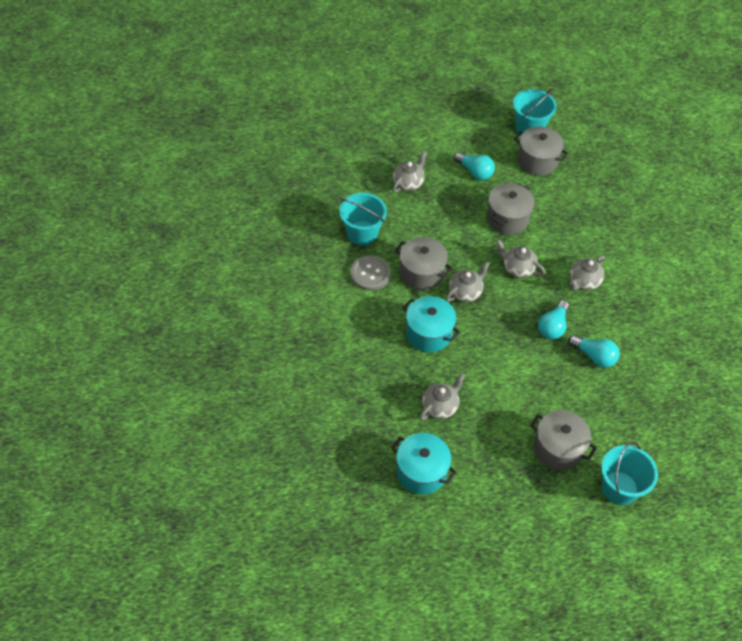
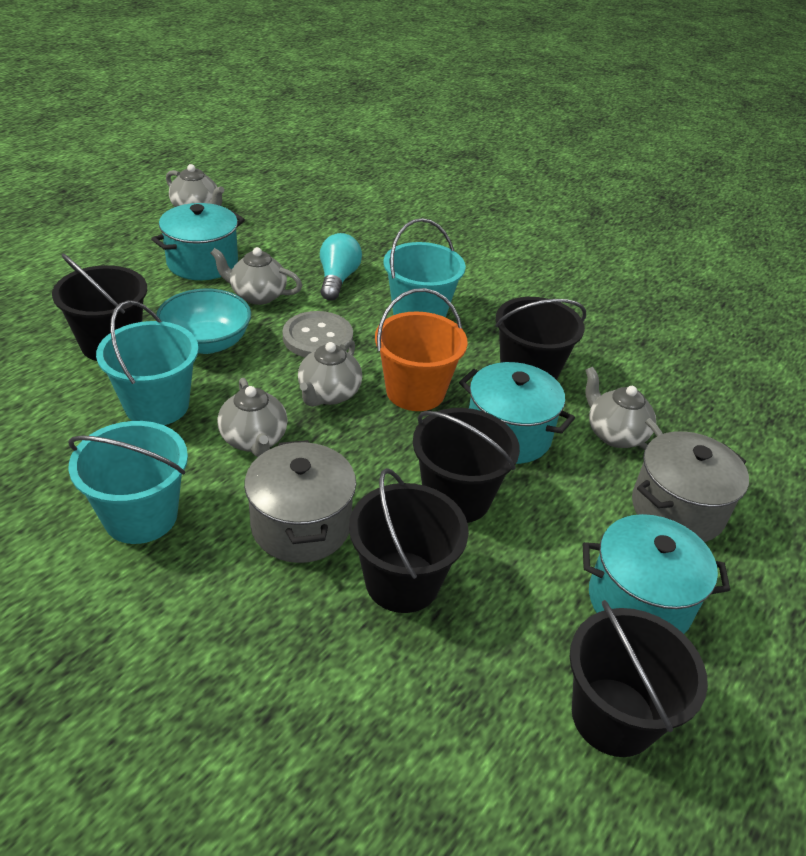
black bucket: 0 -> 5
grey pot: 4 -> 2
orange bucket: 0 -> 1
turquoise bowl: 0 -> 1
turquoise light bulb: 3 -> 1
turquoise pot: 2 -> 3

